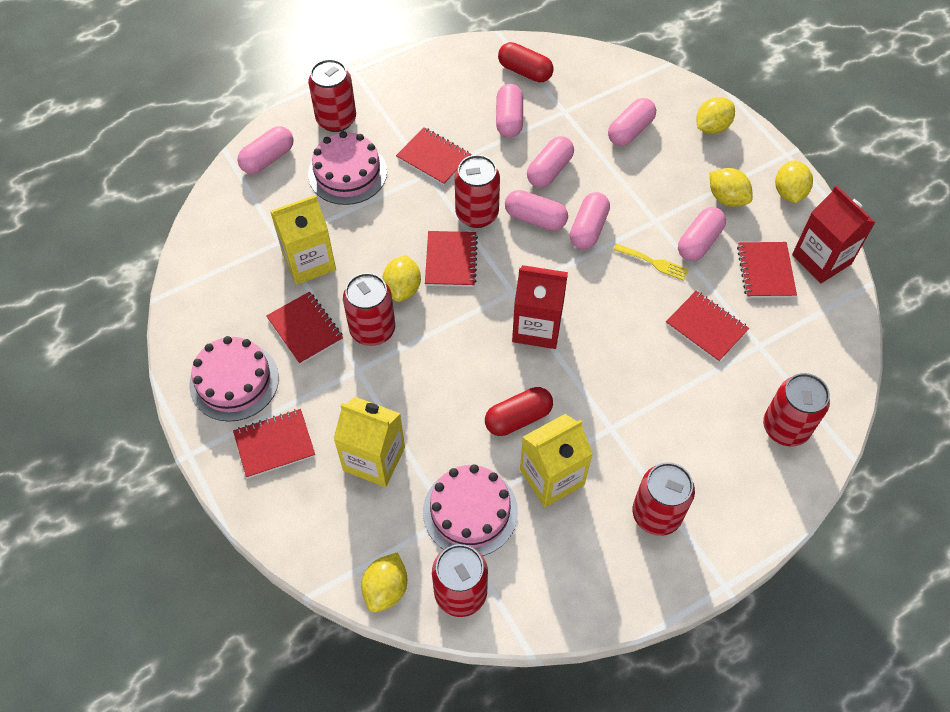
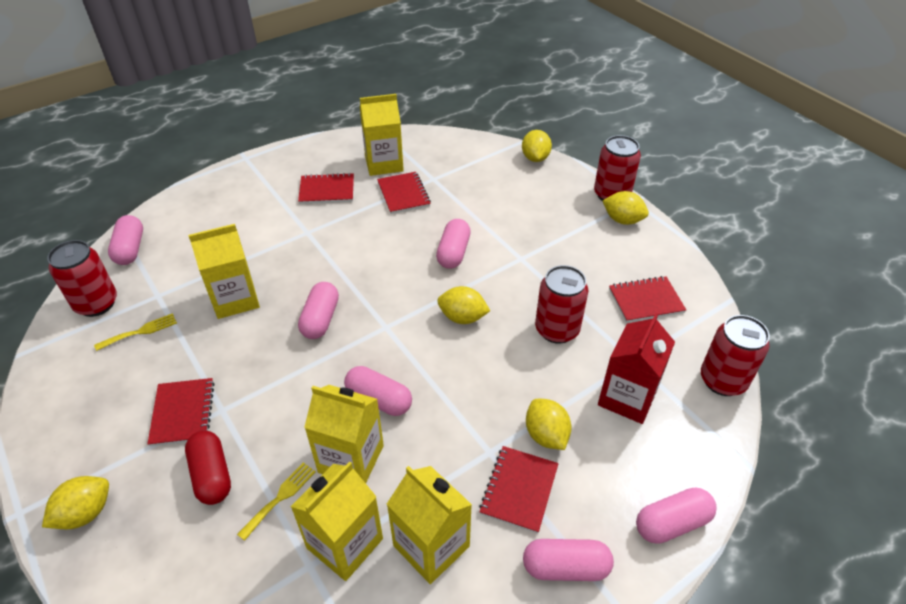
pink cake: 3 -> 0
pink capsule: 7 -> 6
red can: 6 -> 4
red capsule: 2 -> 1
red carton: 2 -> 1
red notebook: 6 -> 5
yellow carton: 3 -> 5
yellow fork: 1 -> 2

